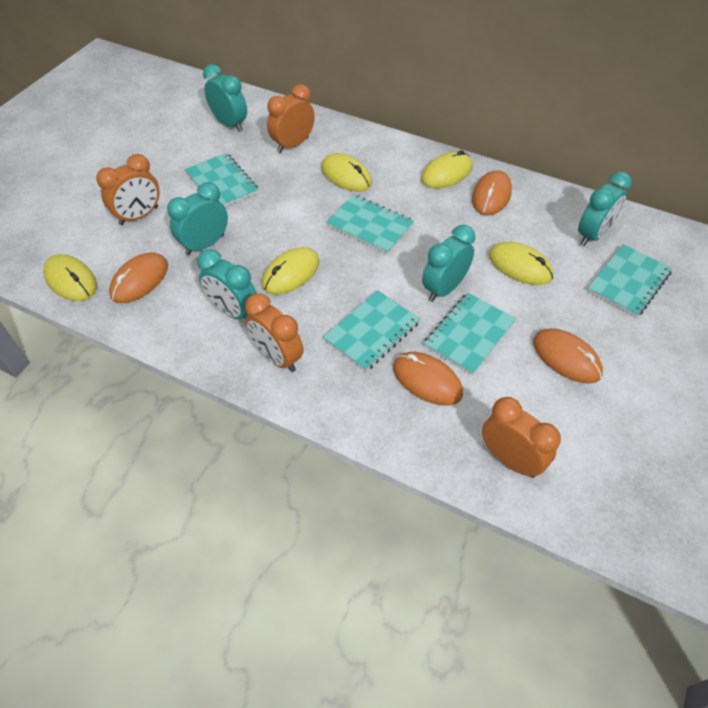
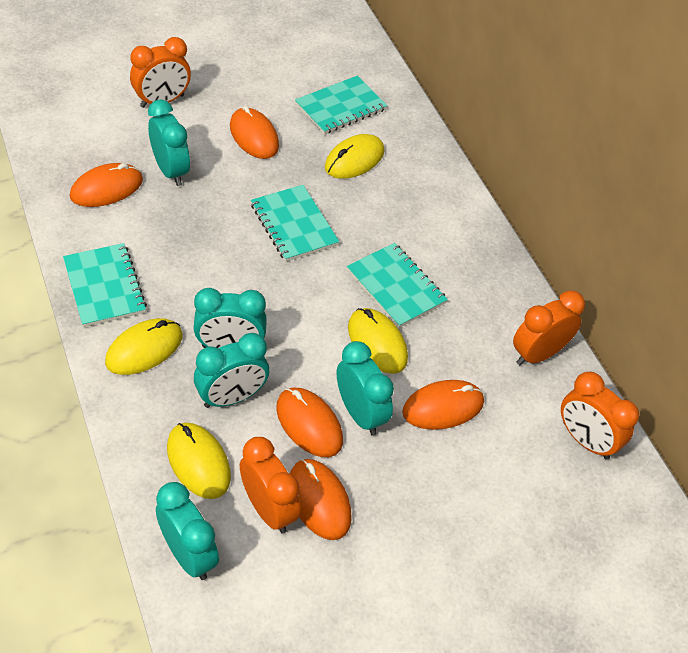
orange mouse: 4 -> 5
turquoise notebook: 5 -> 4
yellow mouse: 5 -> 4

